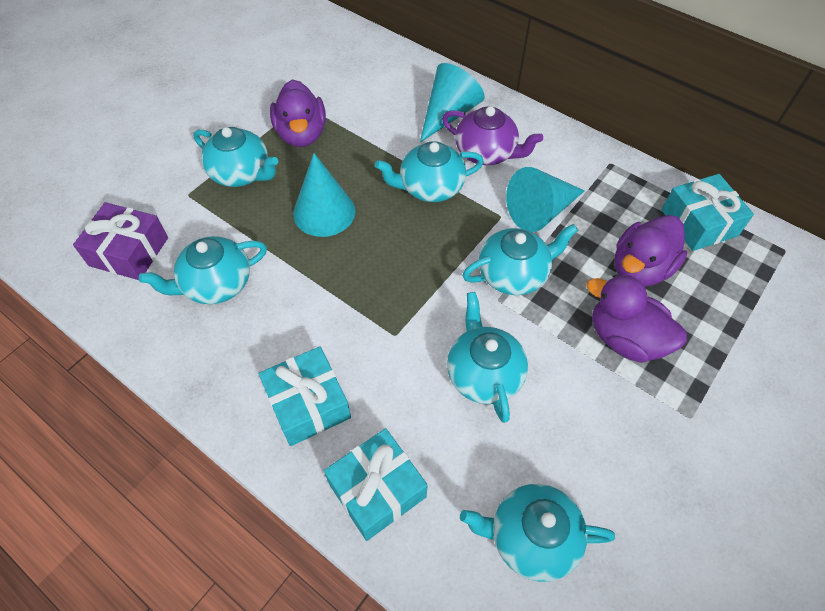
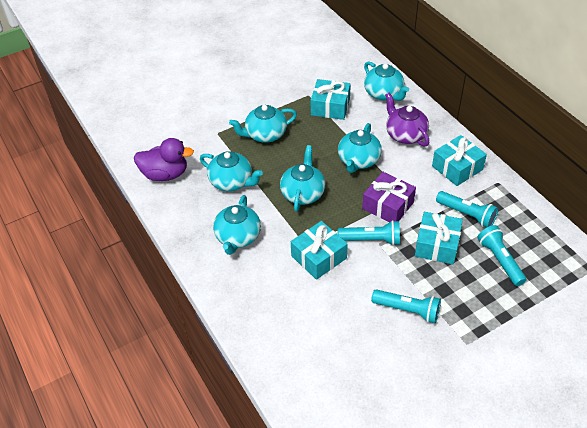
purple duck: 3 -> 1
turquoise cone: 3 -> 0
turquoise flashlight: 0 -> 4
turquoise gift: 3 -> 4

